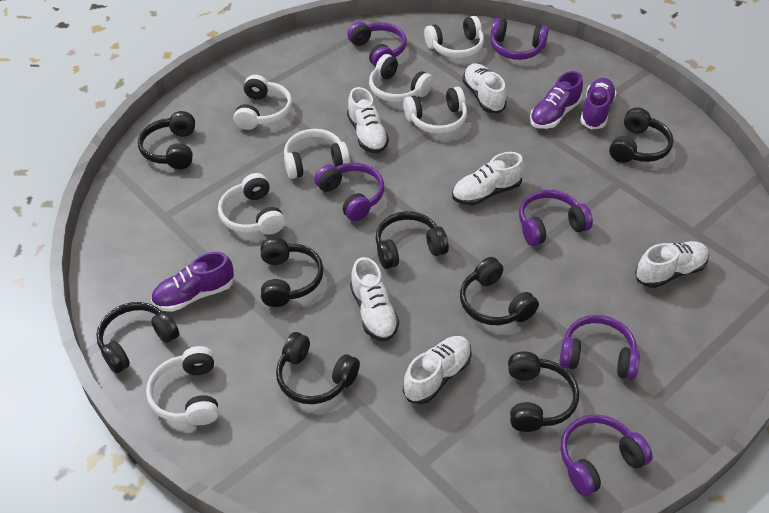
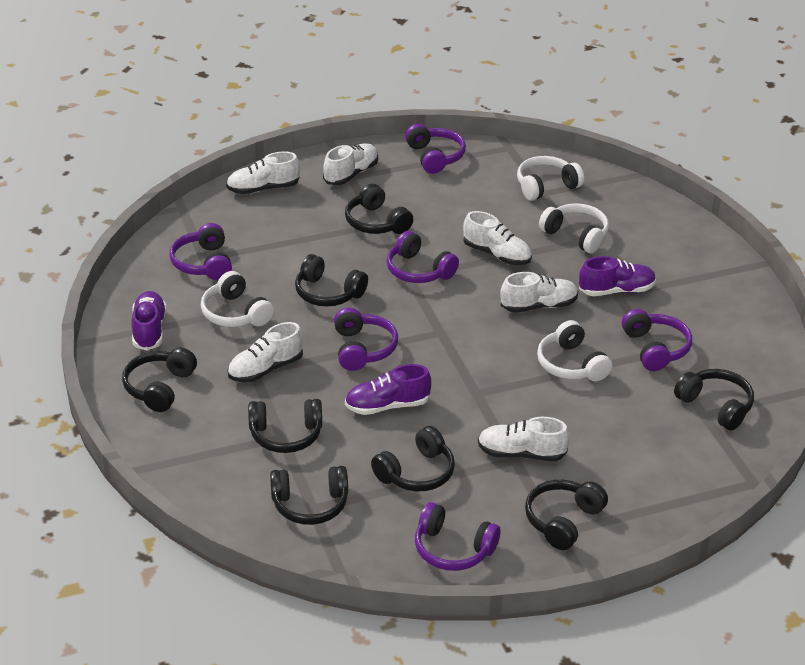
white headphones: 7 -> 4

